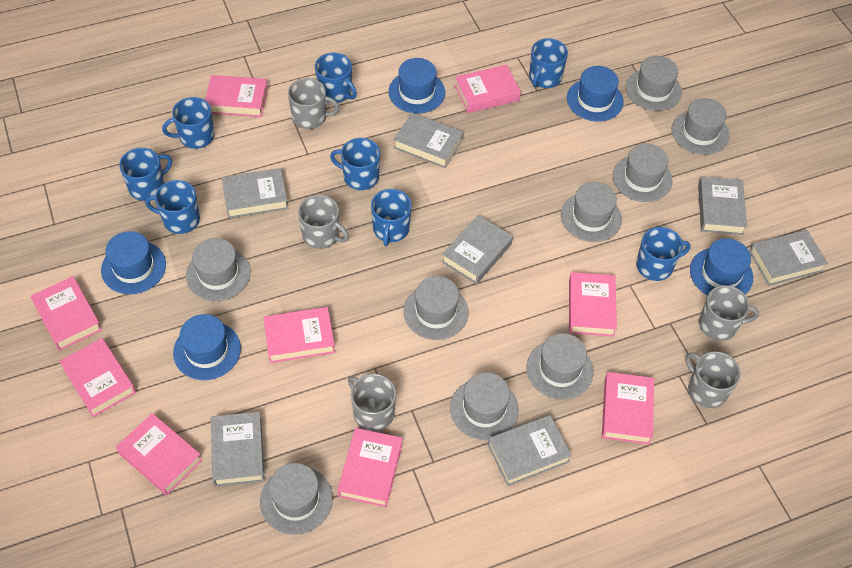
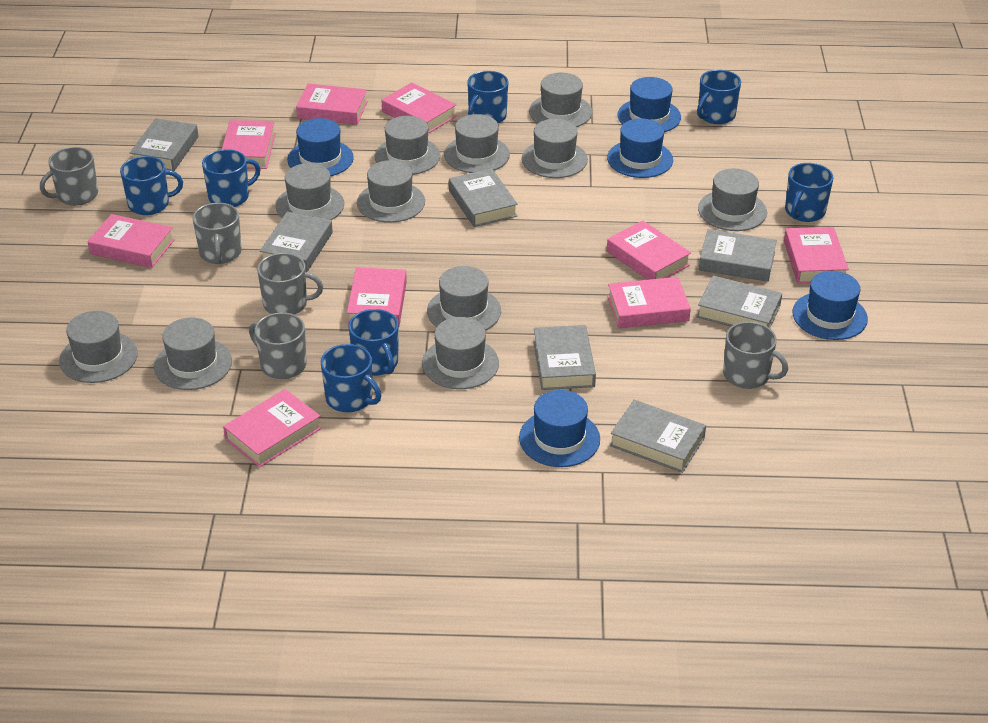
blue mug: 8 -> 7
grey hat: 9 -> 11

